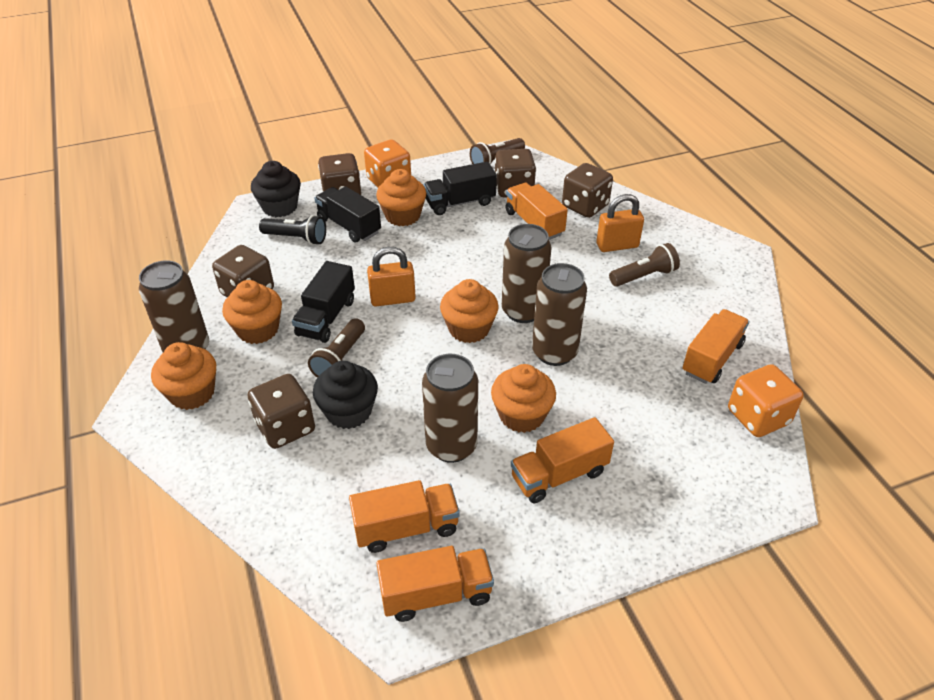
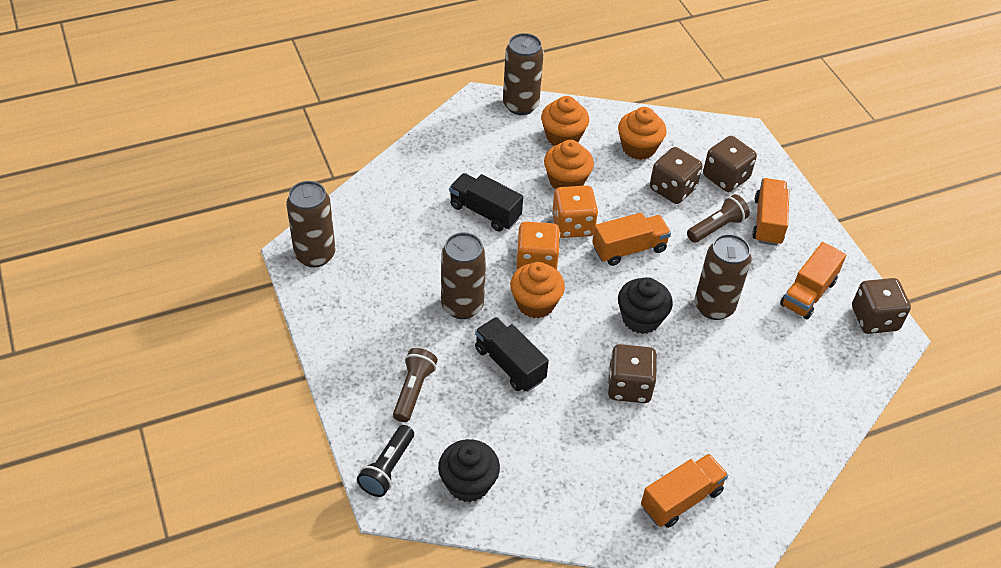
black truck: 3 -> 2
brown dice: 5 -> 4
brown flashlight: 3 -> 2
orange cupcake: 5 -> 4
orange padlock: 2 -> 0
orange truck: 5 -> 4

